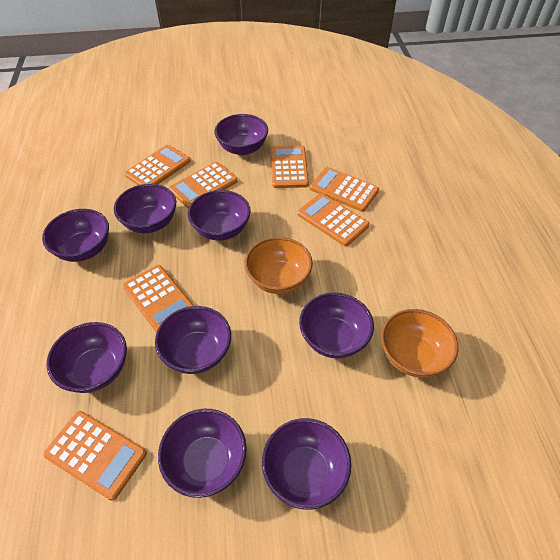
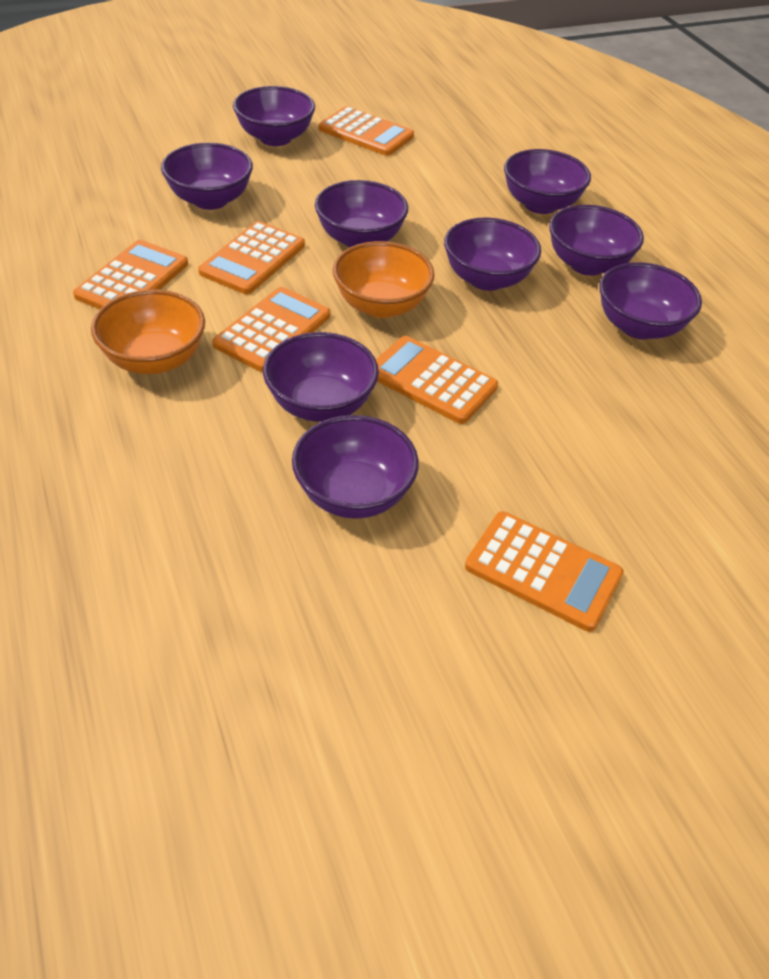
orange calculator: 7 -> 6

